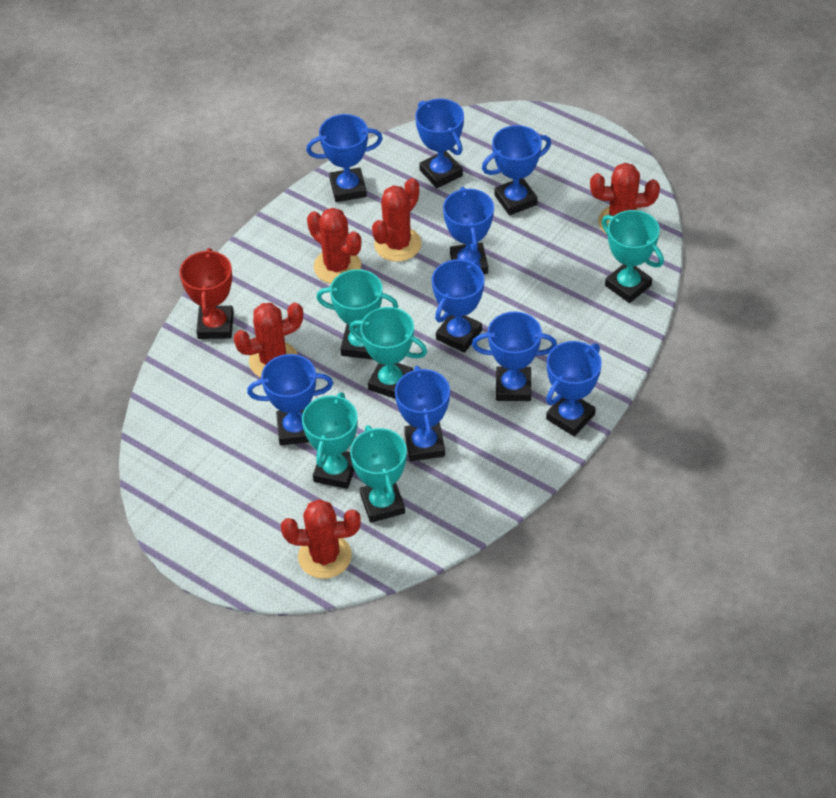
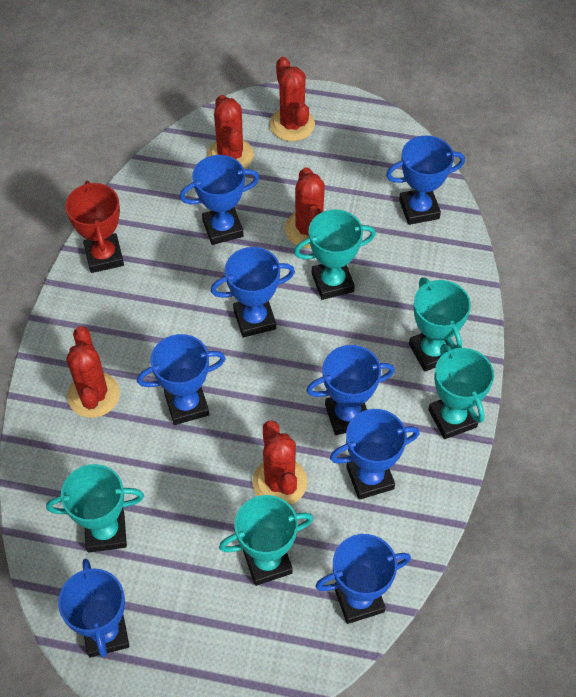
blue trophy: 9 -> 8

